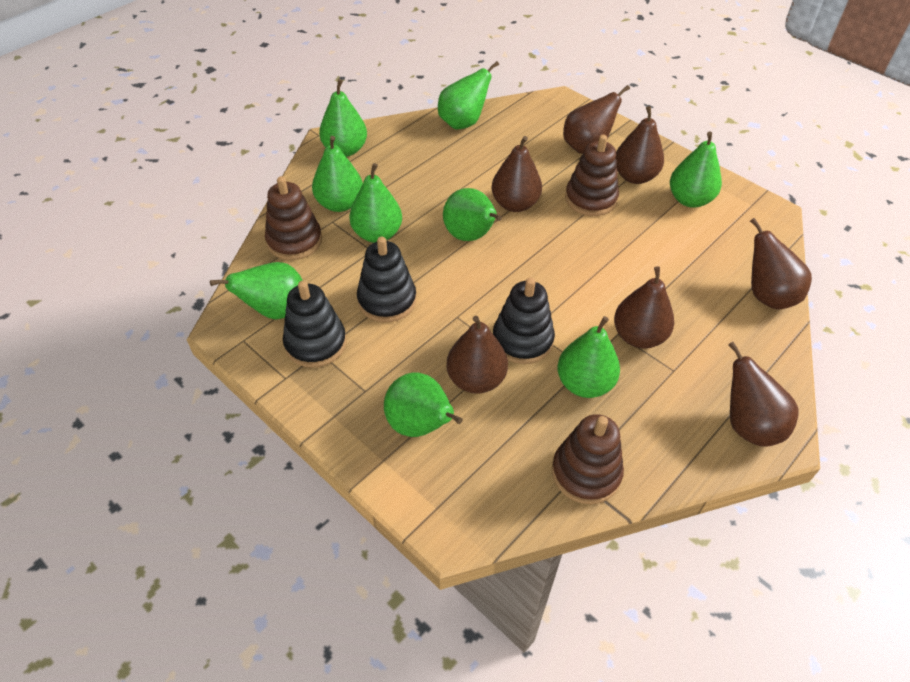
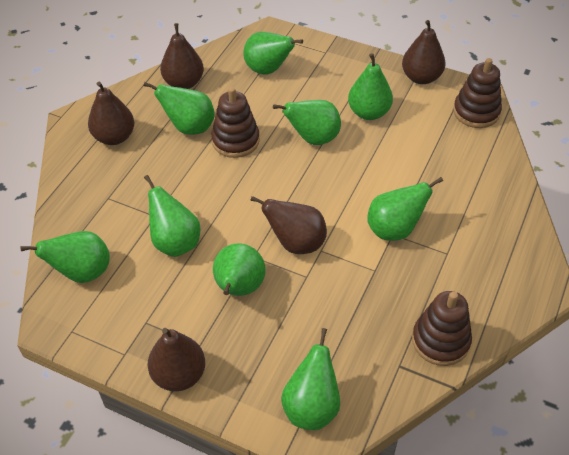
black stacking toy: 3 -> 0
brown pear: 7 -> 5

